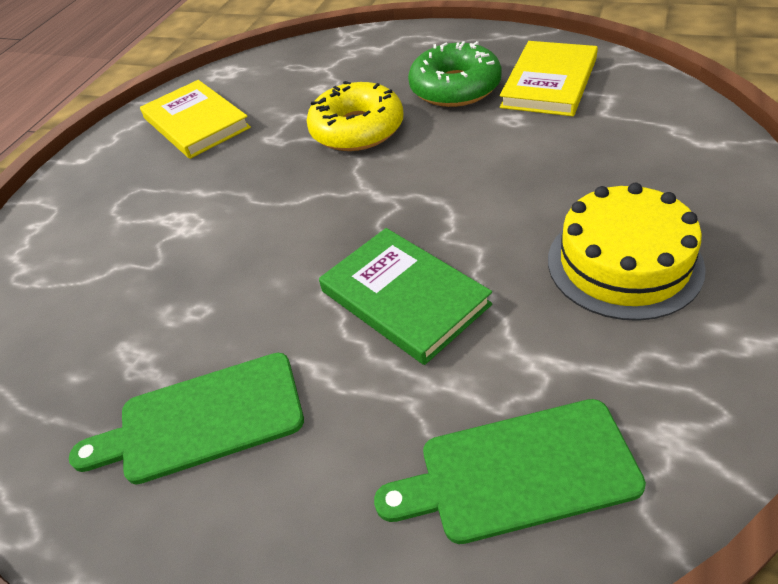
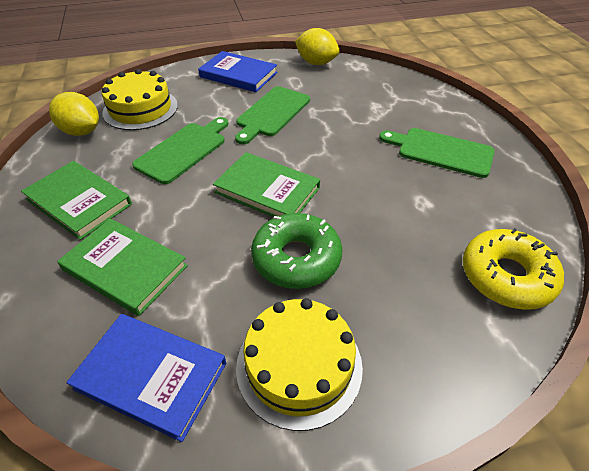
blue book: 0 -> 2
green book: 1 -> 3
green cutting board: 2 -> 3
yellow book: 2 -> 0
yellow cake: 1 -> 2
yellow lemon: 0 -> 2

